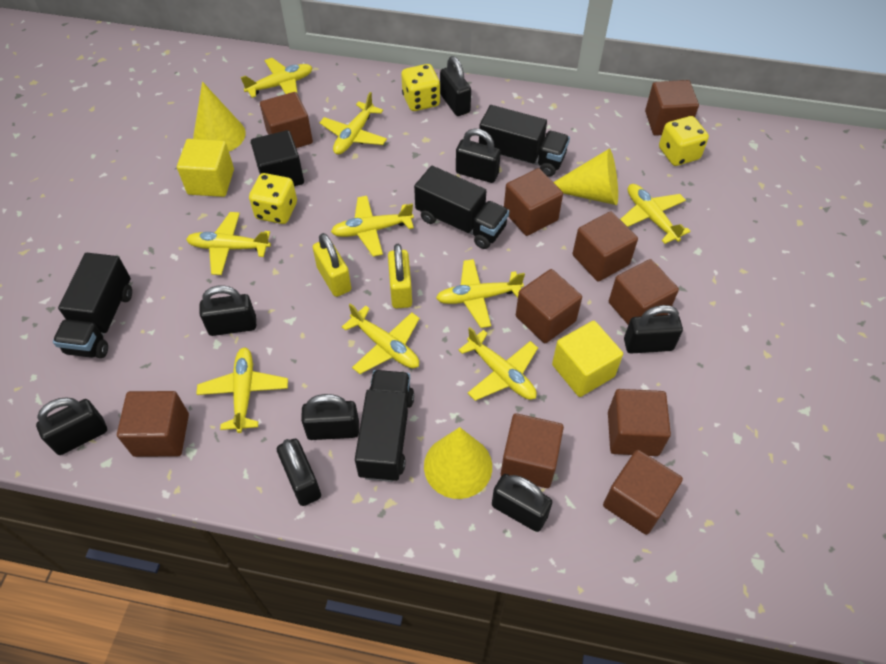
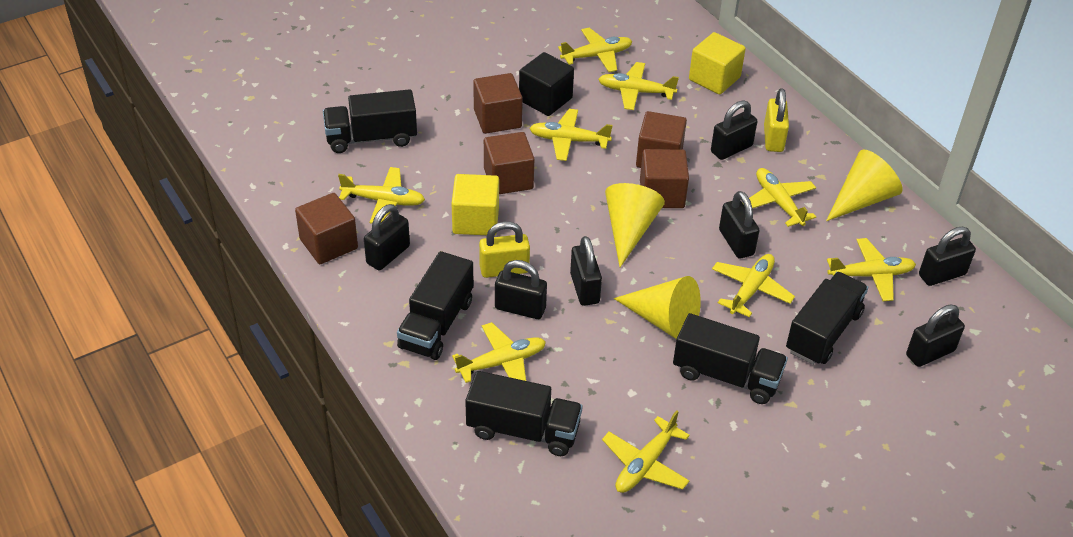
black padlock: 8 -> 7
black truck: 4 -> 5
brown cube: 10 -> 5
yellow dice: 3 -> 0

